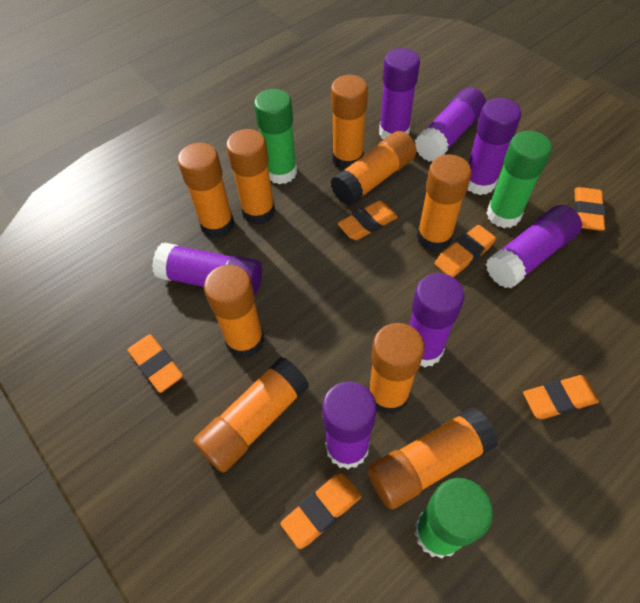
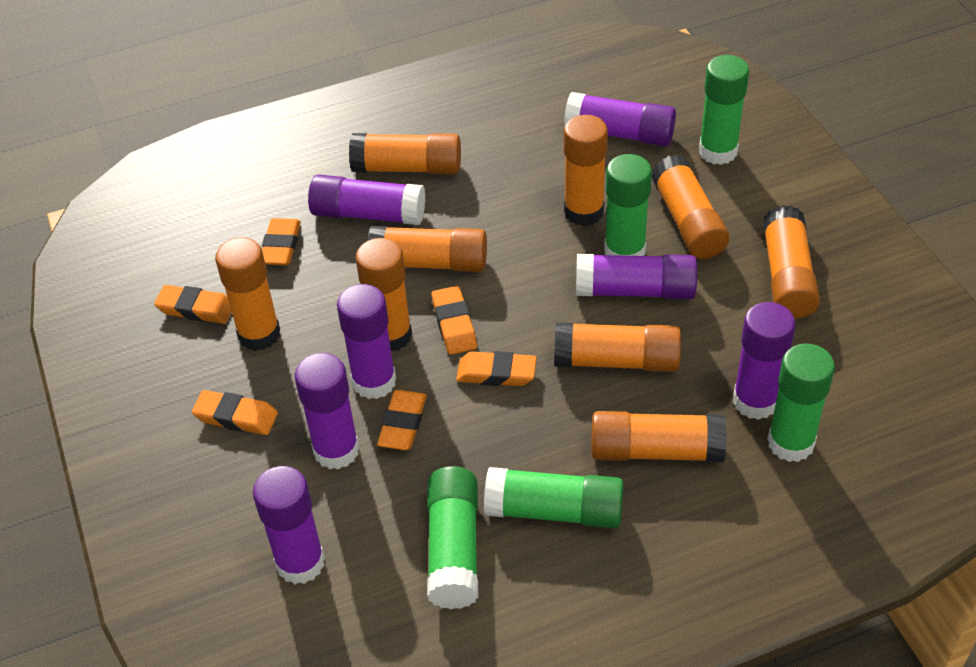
green glue stick: 3 -> 5

